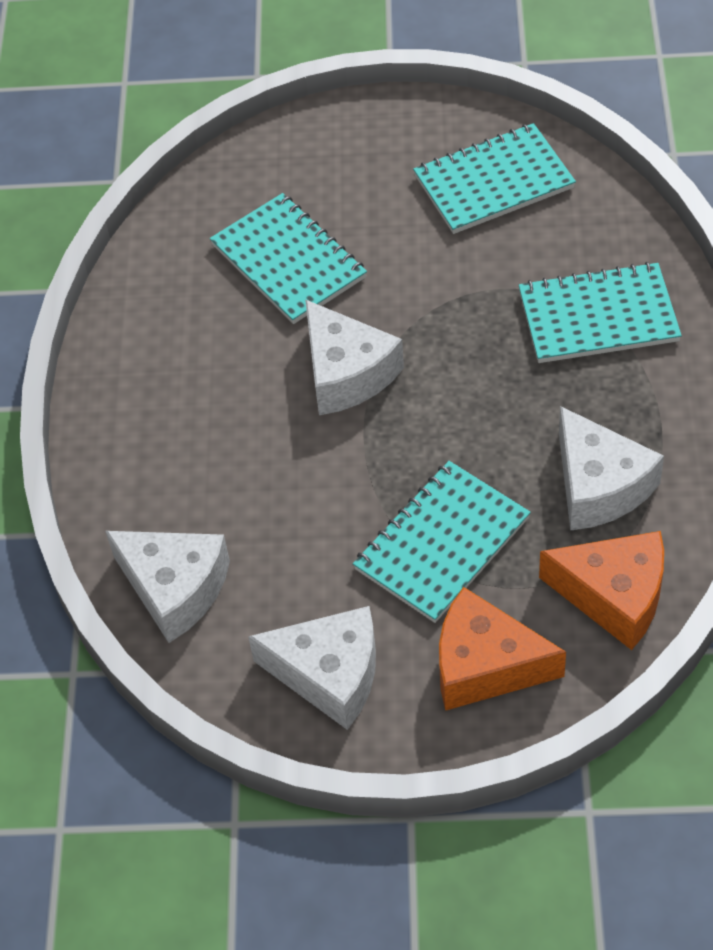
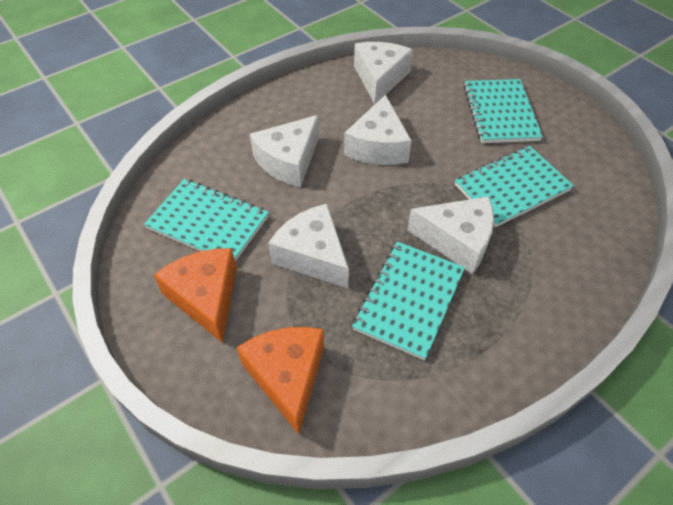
white cheese: 4 -> 5

